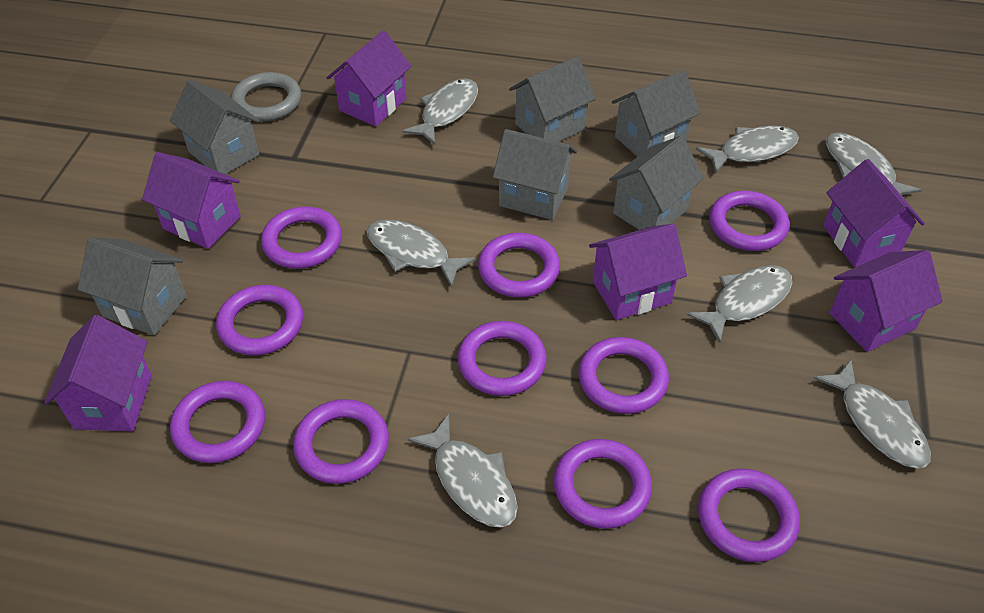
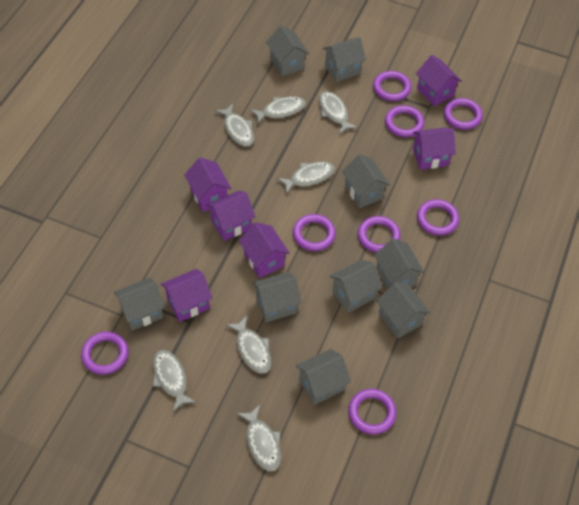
grey house: 6 -> 9
grey ring: 1 -> 0
purple ring: 10 -> 8

